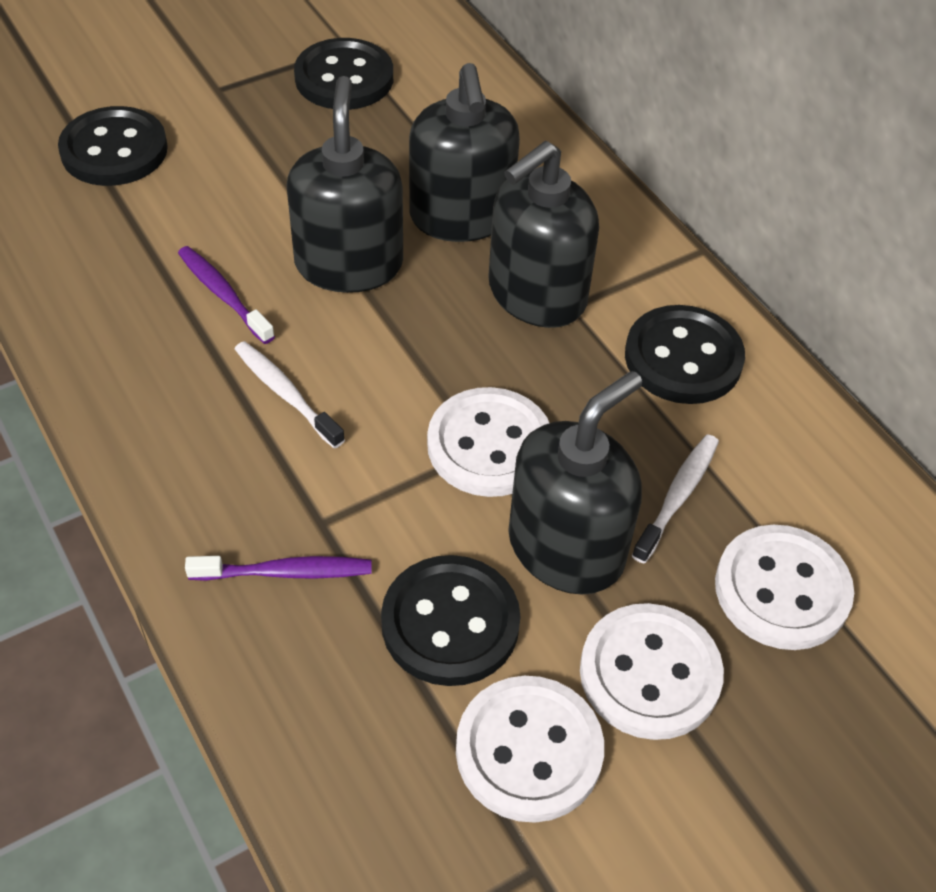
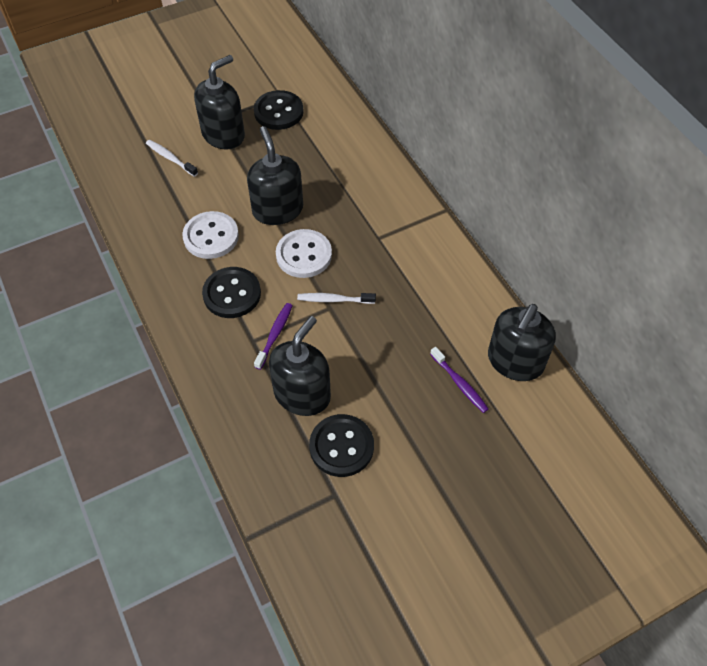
black button: 4 -> 3
white button: 4 -> 2

